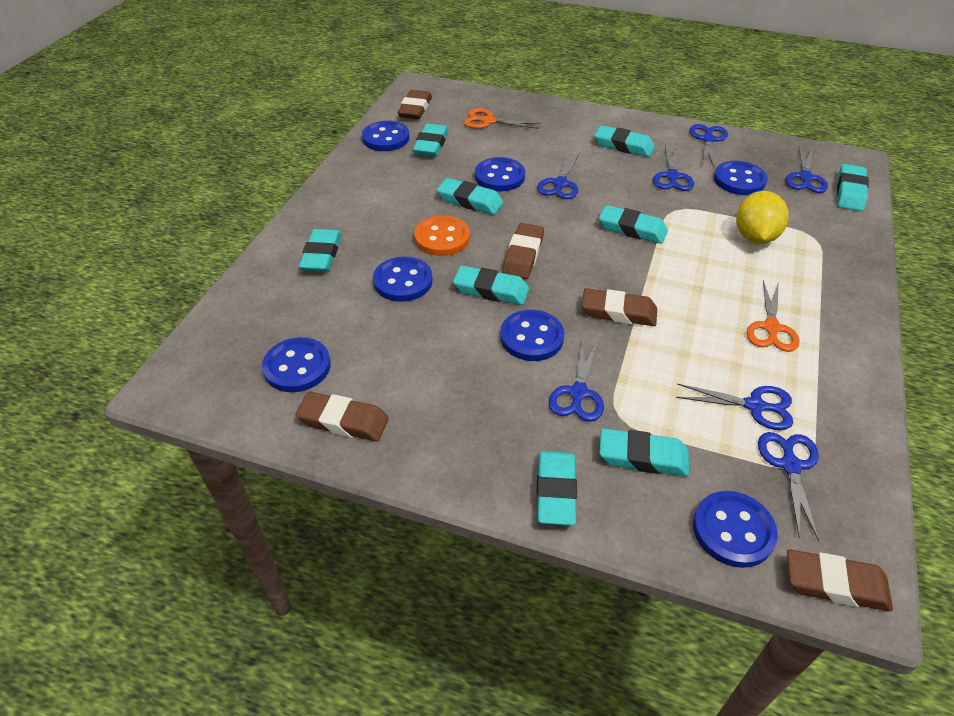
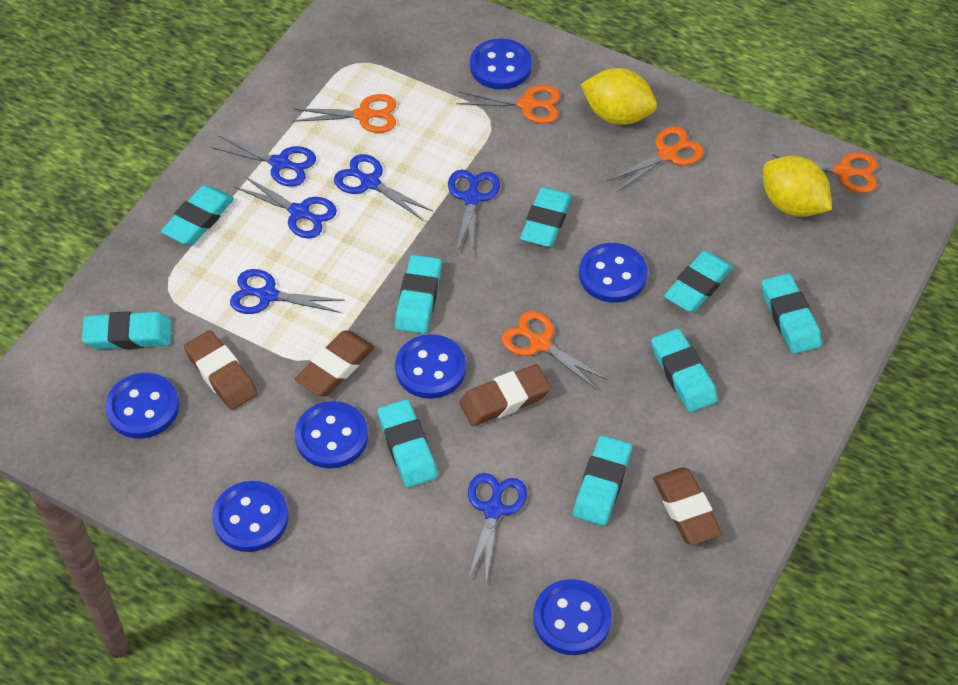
blue scissors: 7 -> 6
brown eraser: 5 -> 4
orange button: 1 -> 0
orange scissors: 2 -> 5
yellow lemon: 1 -> 2

